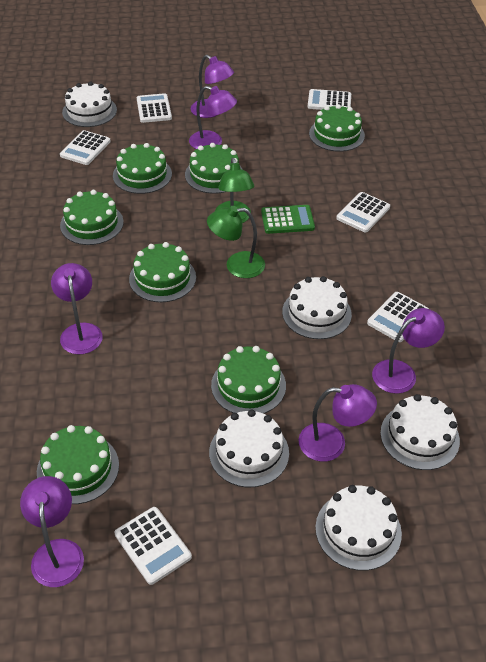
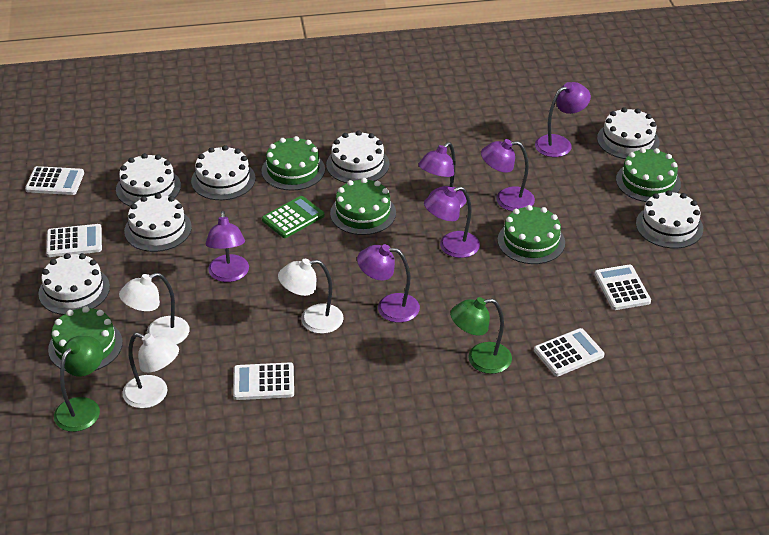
green cake: 7 -> 5
white cake: 5 -> 7
white calculator: 6 -> 5
white lamp: 0 -> 3

